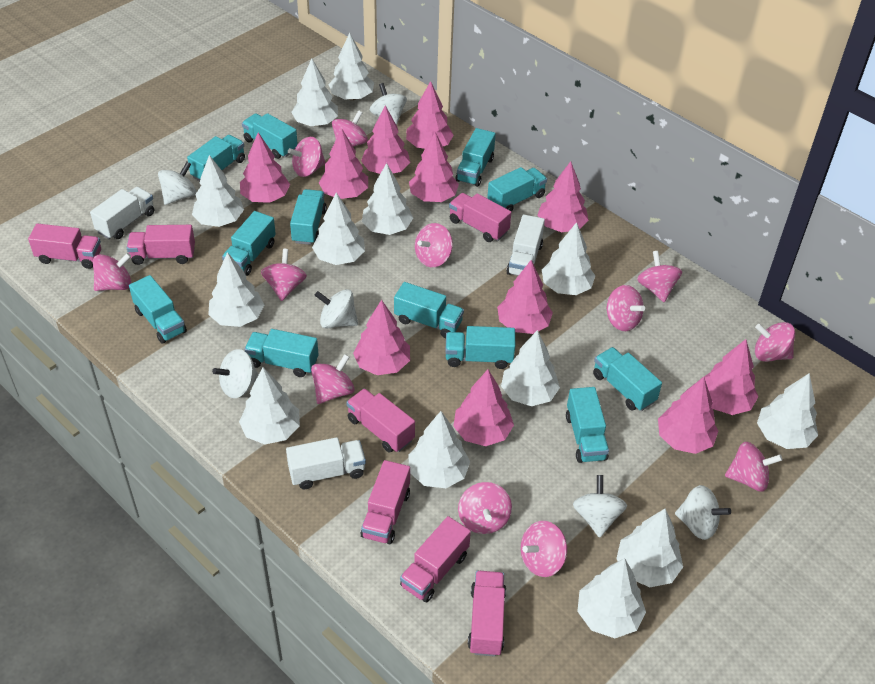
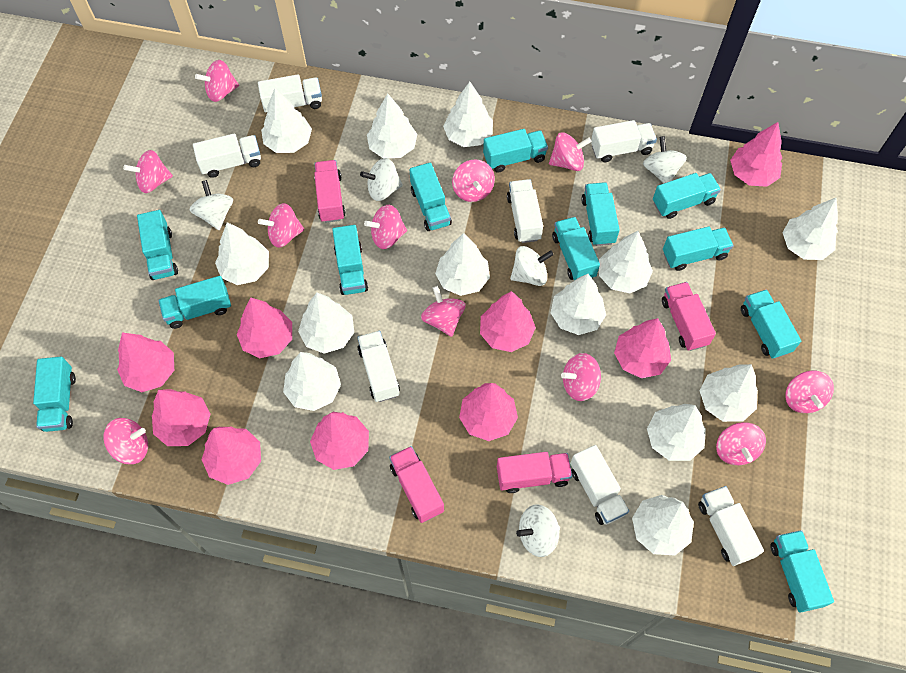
pink spinning top: 12 -> 11
pink tree: 11 -> 9
pink truck: 7 -> 4
white spinning top: 6 -> 5
white truck: 3 -> 7

